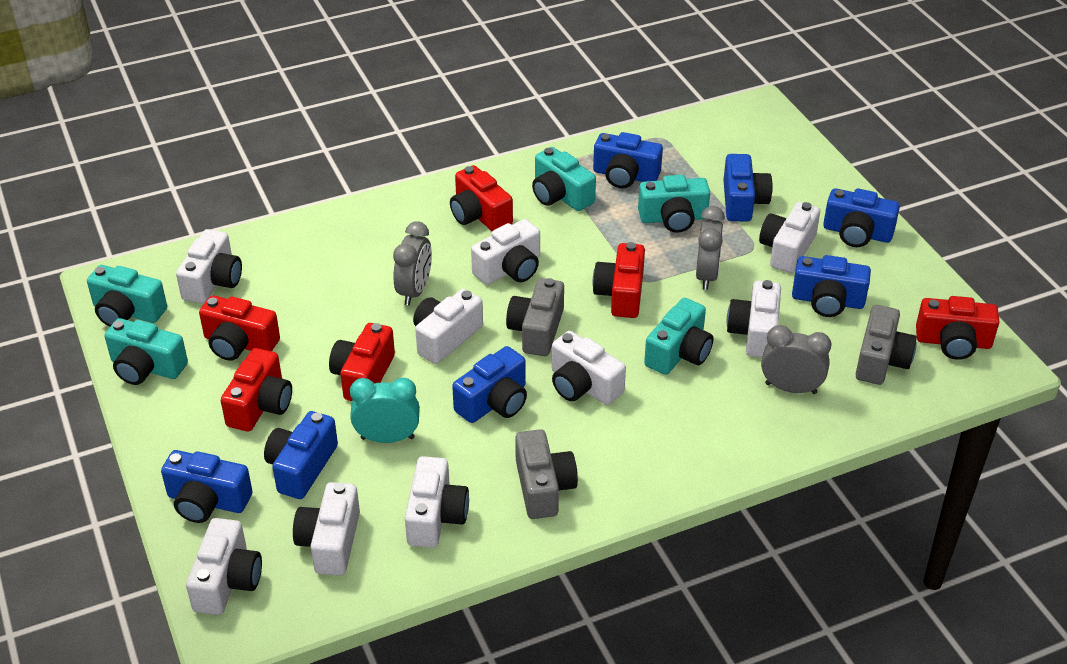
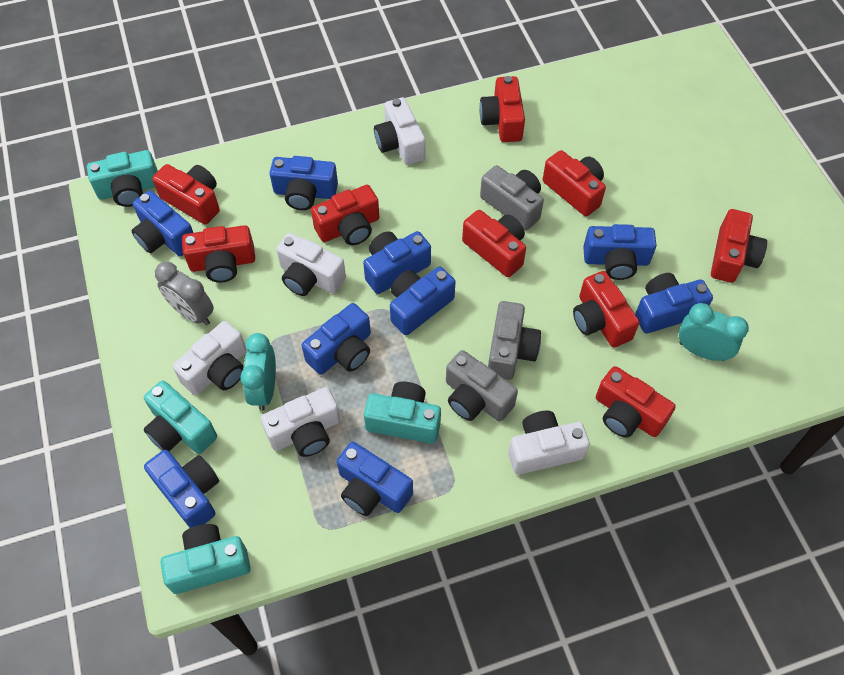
blue camera: 7 -> 9
grey clock: 3 -> 1
red camera: 6 -> 9
turquoise camera: 5 -> 4
turquoise clock: 1 -> 2
white camera: 9 -> 5

